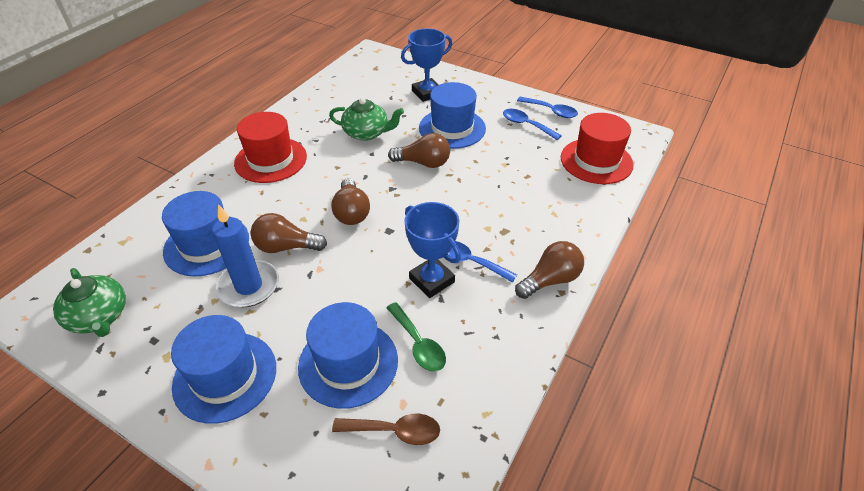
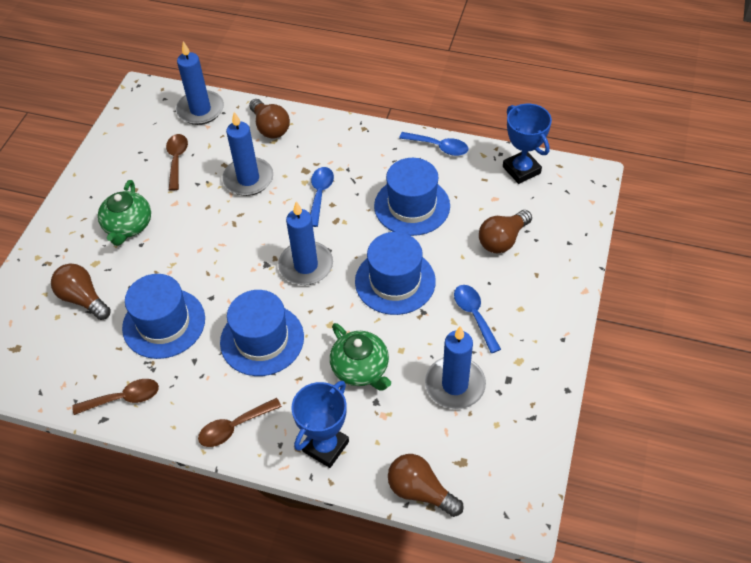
blue candle: 1 -> 4
brown spoon: 1 -> 3
green spoon: 1 -> 0
red hat: 2 -> 0

